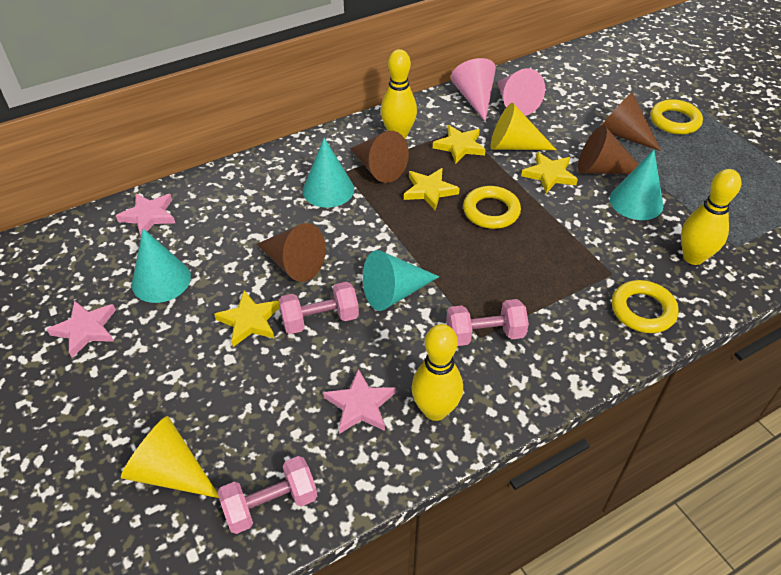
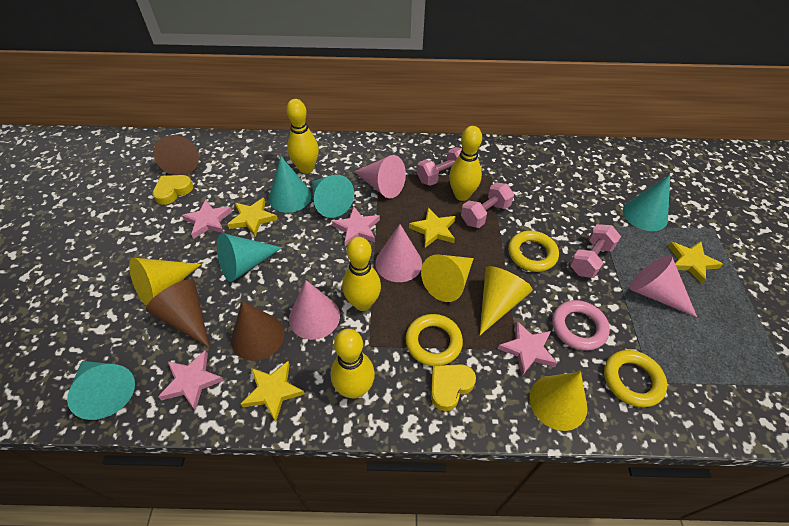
brown cone: 4 -> 3
pink cone: 2 -> 4
pink ring: 0 -> 1
pink star: 3 -> 4
turquoise cone: 4 -> 5
yellow bowling pin: 3 -> 4
yellow cone: 2 -> 4
yellow heart: 0 -> 2

